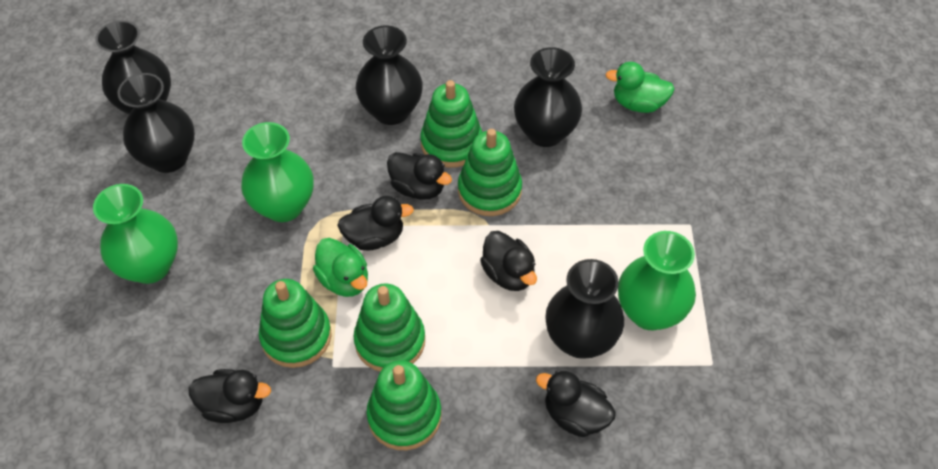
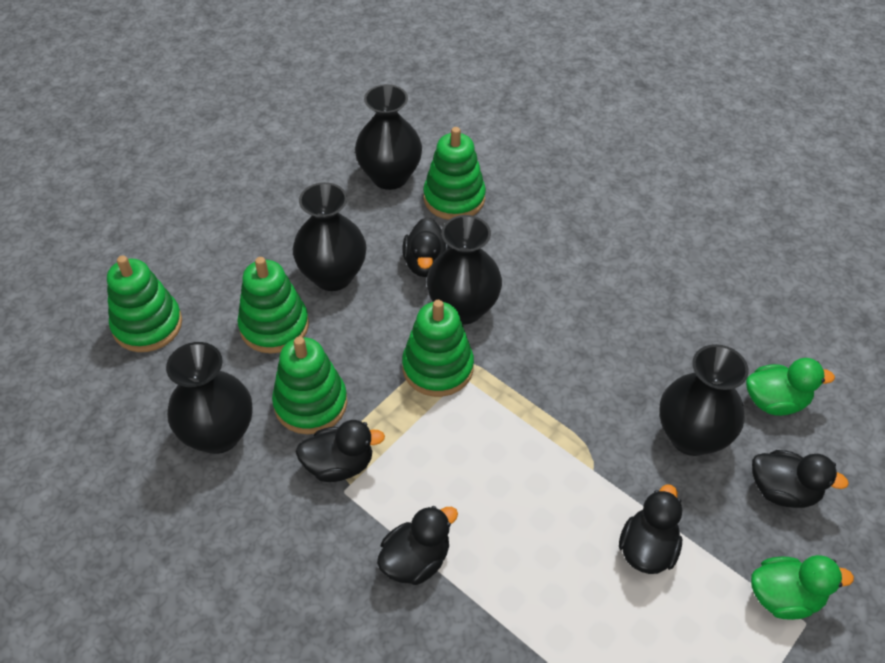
green vase: 3 -> 0

